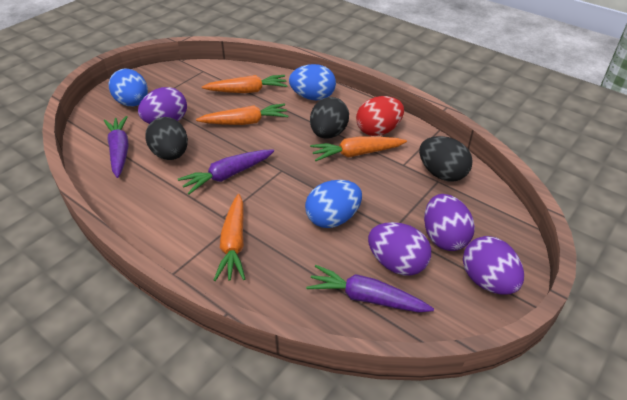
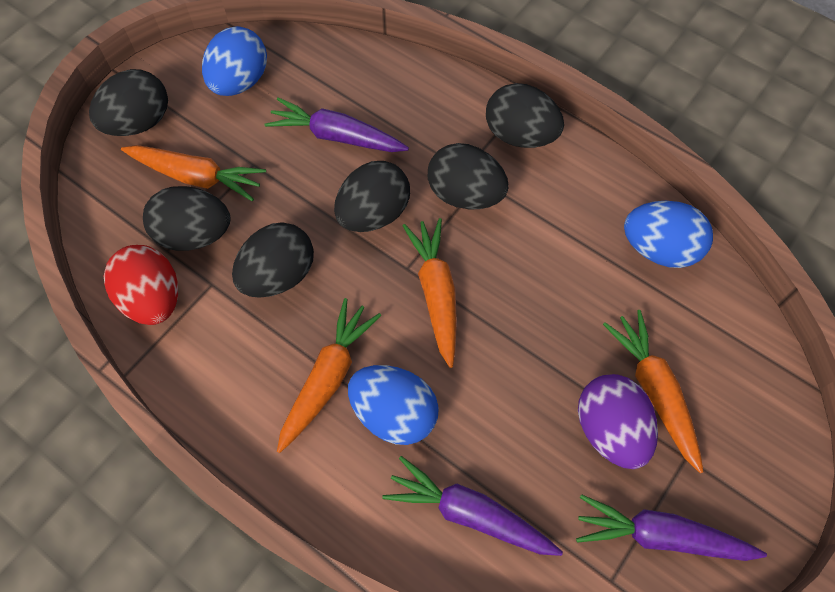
black egg: 3 -> 6
purple egg: 4 -> 1

